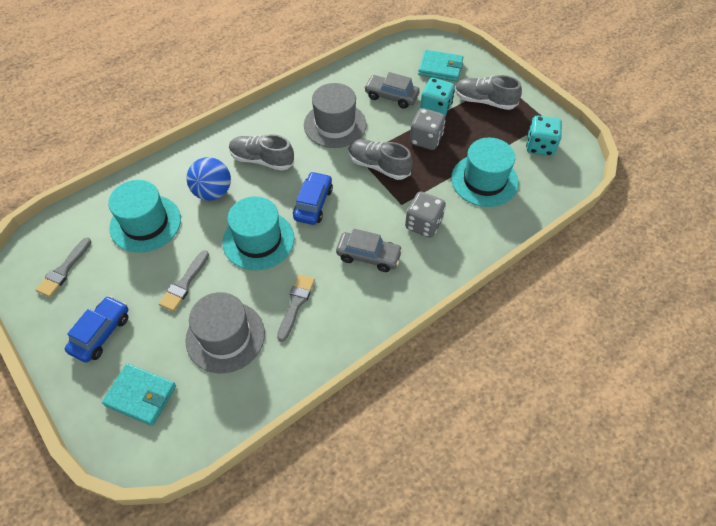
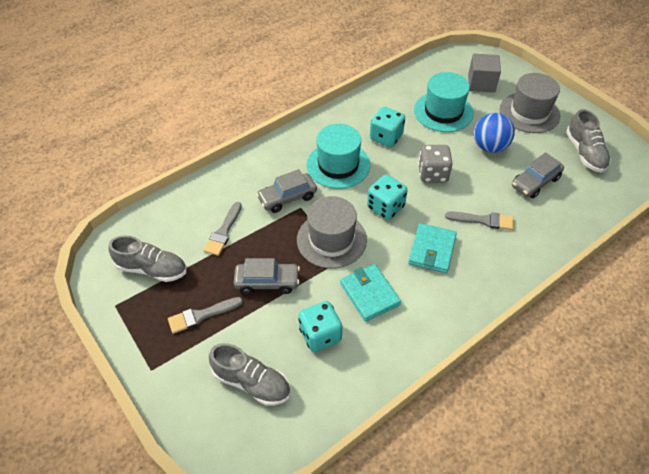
blue car: 2 -> 0
grey car: 2 -> 3
grey cube: 0 -> 1
grey dice: 2 -> 1
turquoise dice: 2 -> 3
turquoise hat: 3 -> 2

